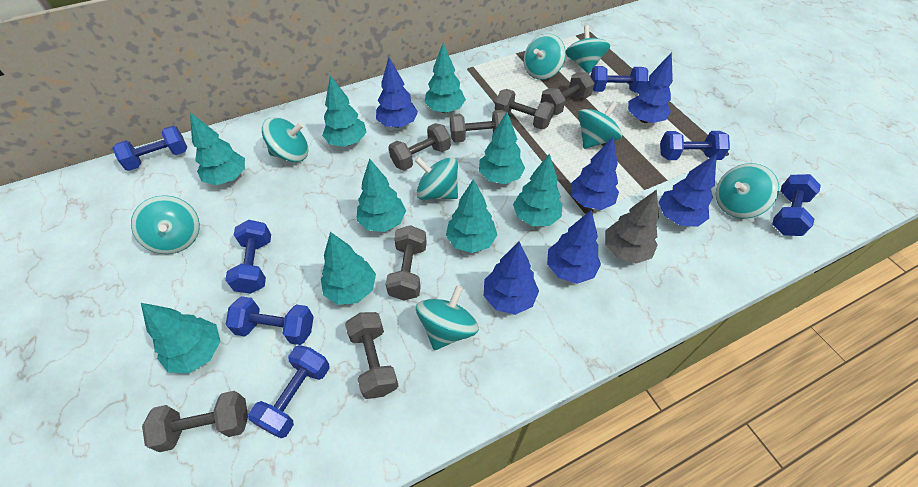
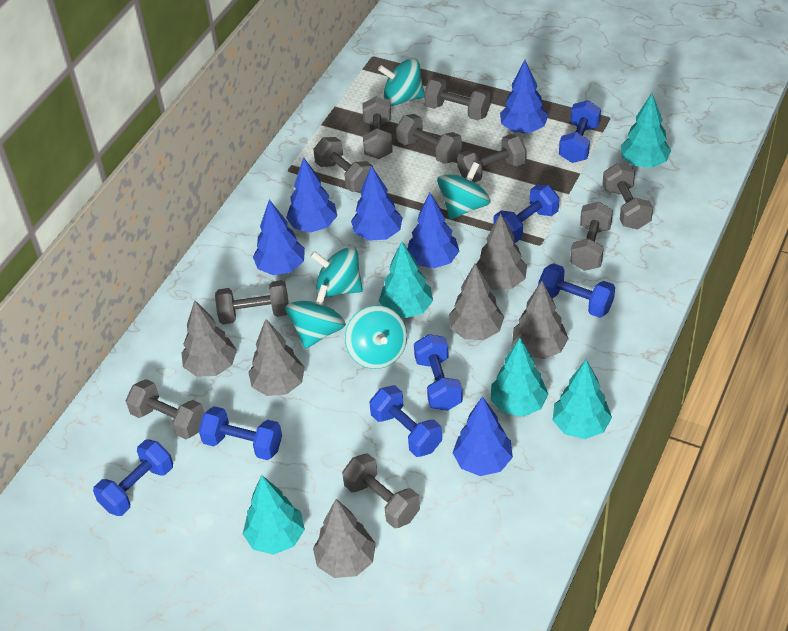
grey dumbbell: 7 -> 10
grey tree: 1 -> 6
turquoise spinning top: 8 -> 5
turquoise tree: 9 -> 5

